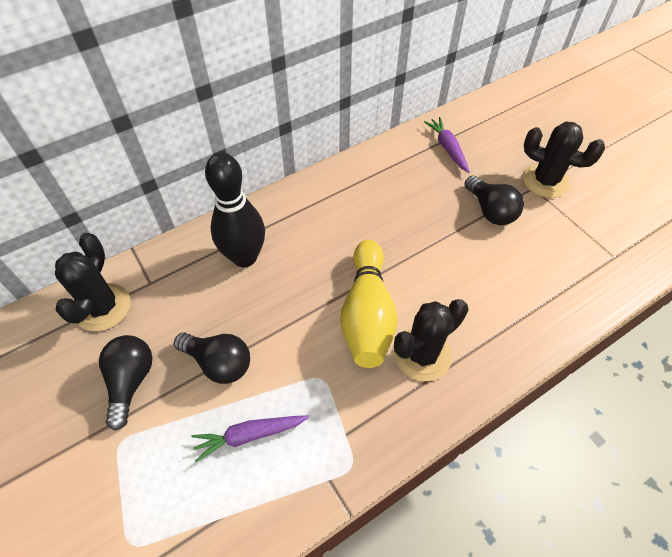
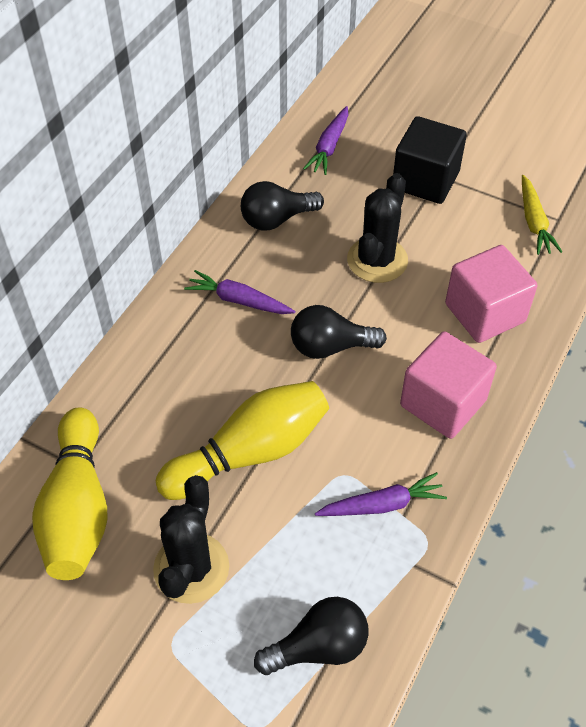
black bowling pin: 1 -> 0
black cactus: 3 -> 2
black cube: 0 -> 1
pink cube: 0 -> 2
purple carrot: 2 -> 3
yellow bowling pin: 1 -> 2
yellow carrot: 0 -> 1

